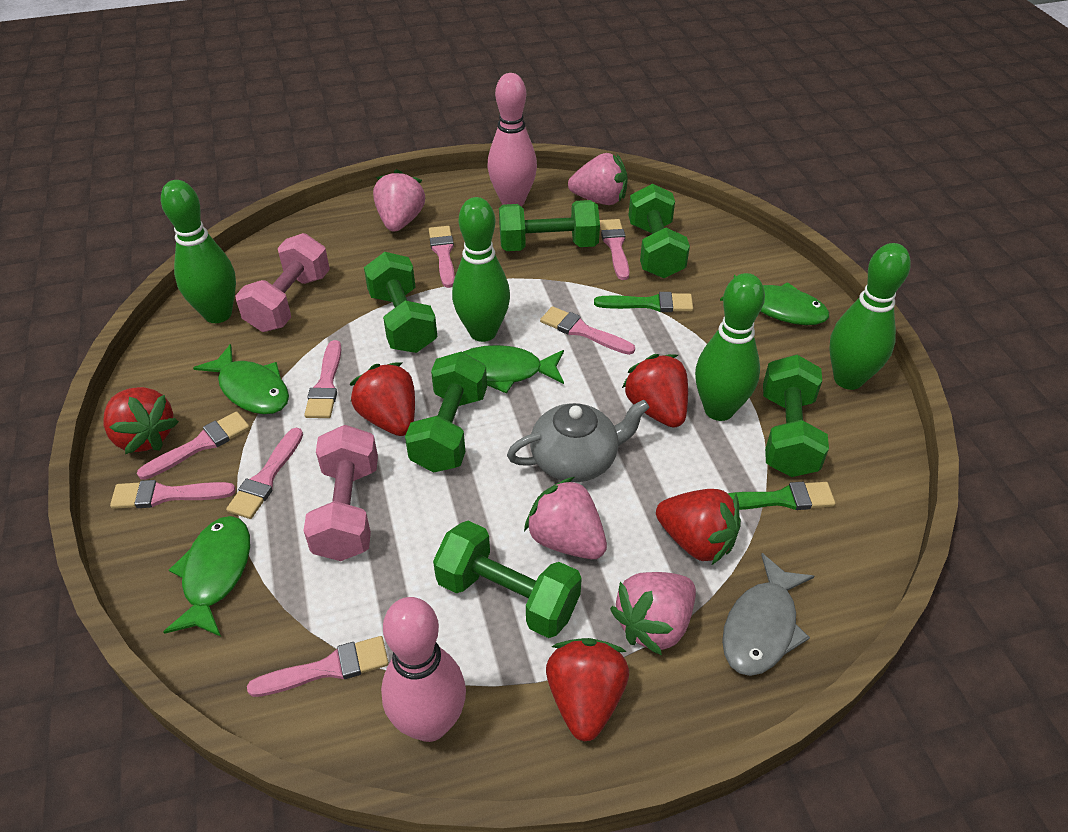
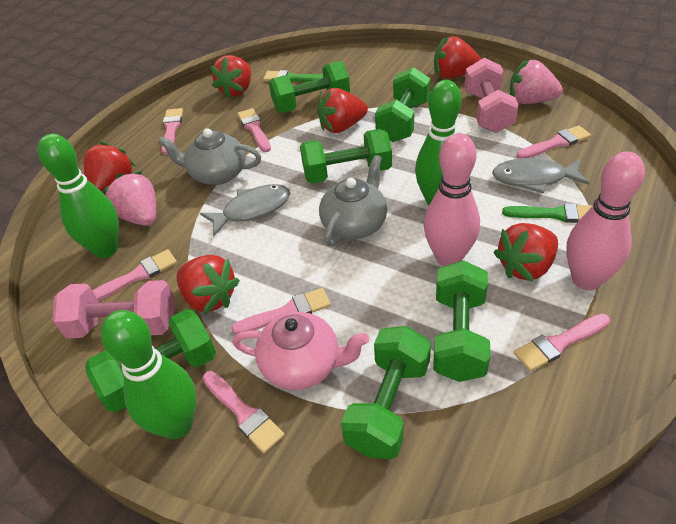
green bowling pin: 4 -> 3
green fish: 4 -> 0
grey fish: 1 -> 2
grey teapot: 1 -> 2
pink brush: 8 -> 7
pink strawberry: 4 -> 2
pink teapot: 0 -> 1
red strawberry: 5 -> 6

